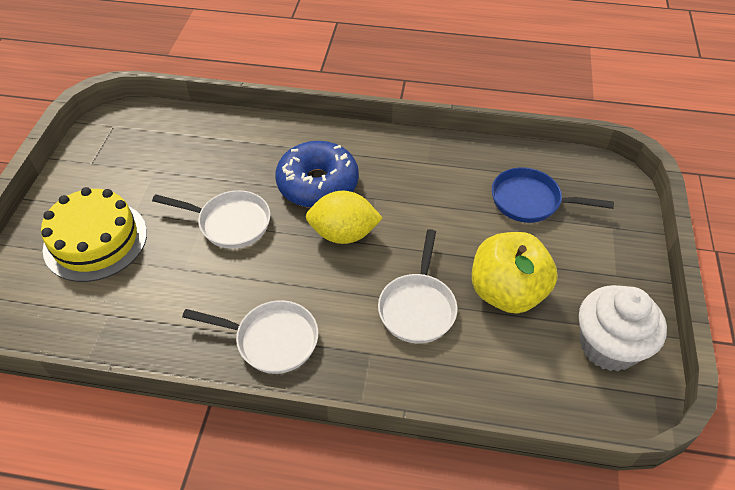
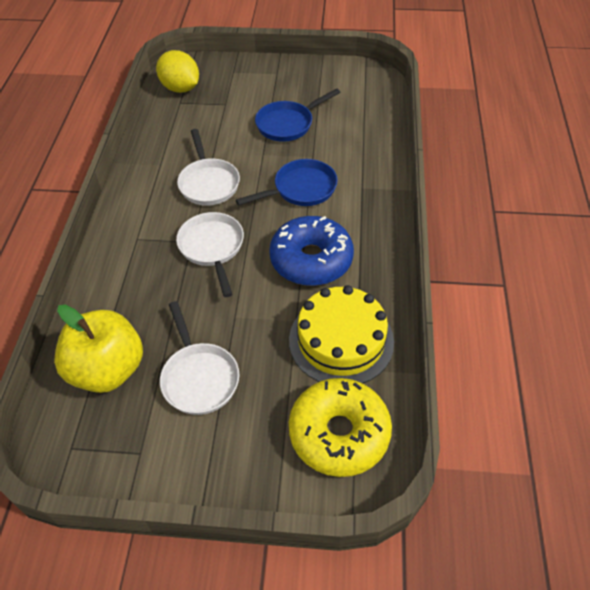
blue pan: 1 -> 2
white cupcake: 1 -> 0
yellow donut: 0 -> 1

